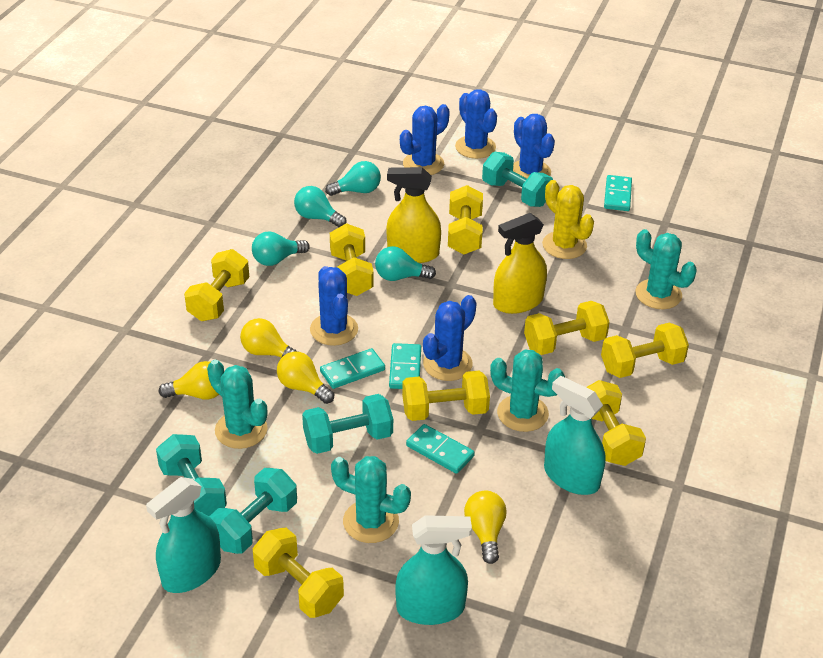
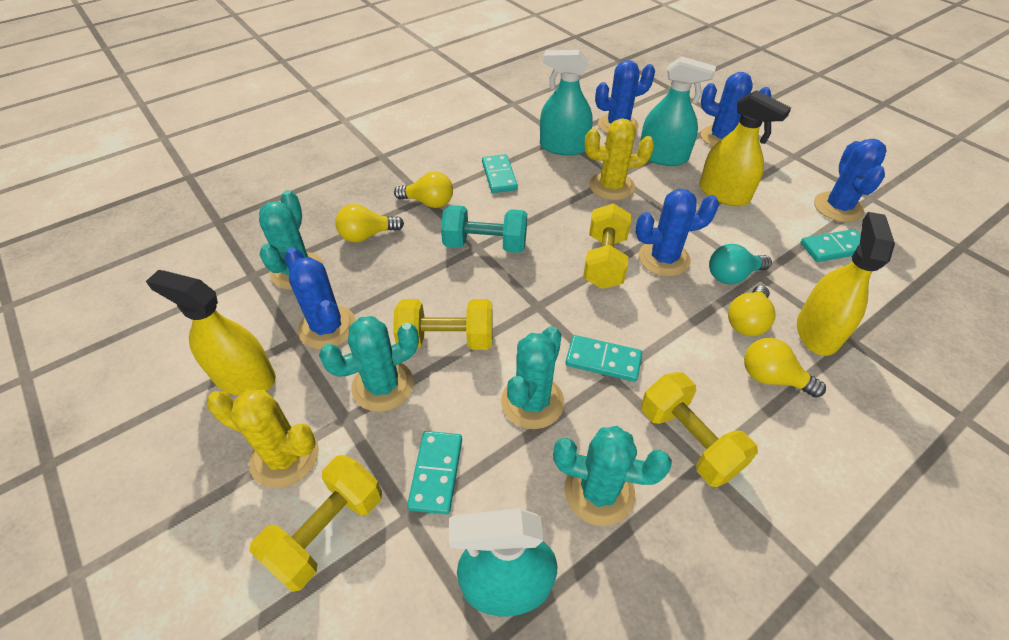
turquoise dumbbell: 4 -> 1
turquoise light bulb: 4 -> 1
yellow cactus: 1 -> 2
yellow dumbbell: 8 -> 4
yellow spray bottle: 2 -> 3

